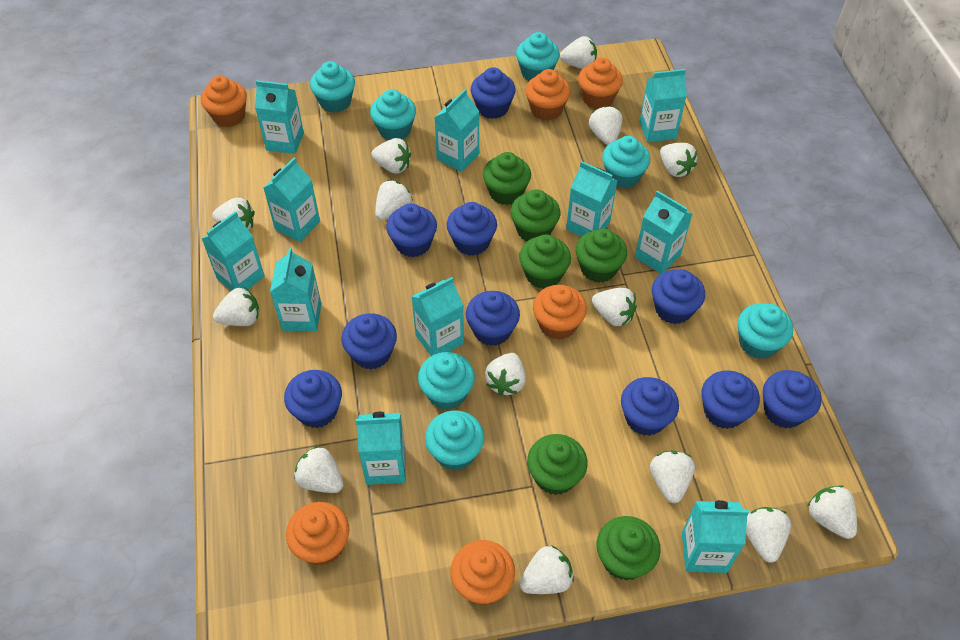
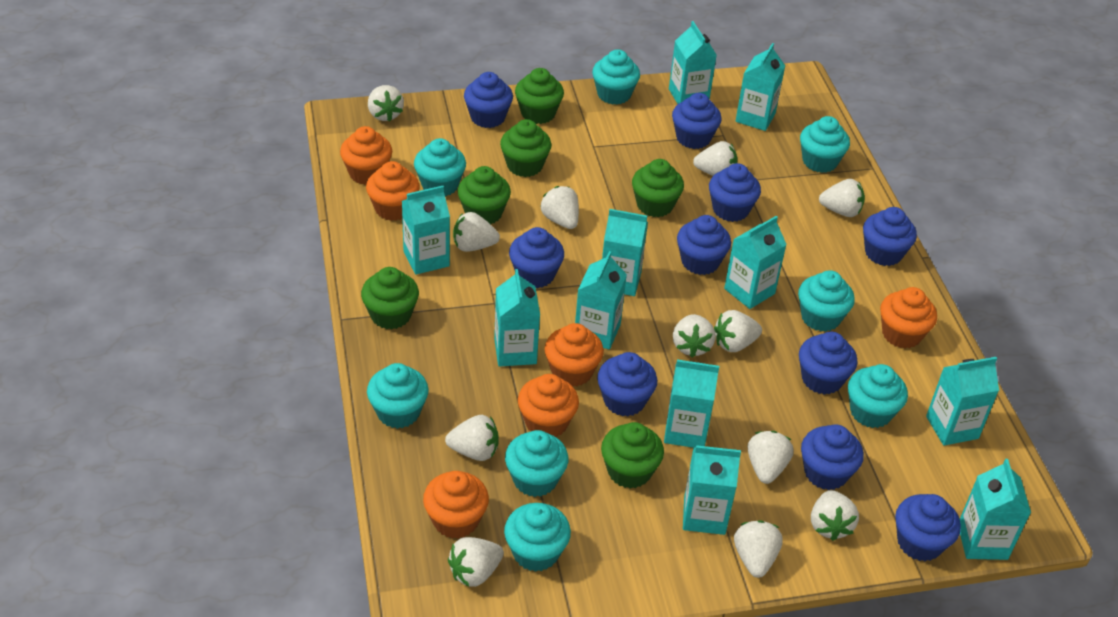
turquoise cupcake: 7 -> 8
white strawberry: 14 -> 12

